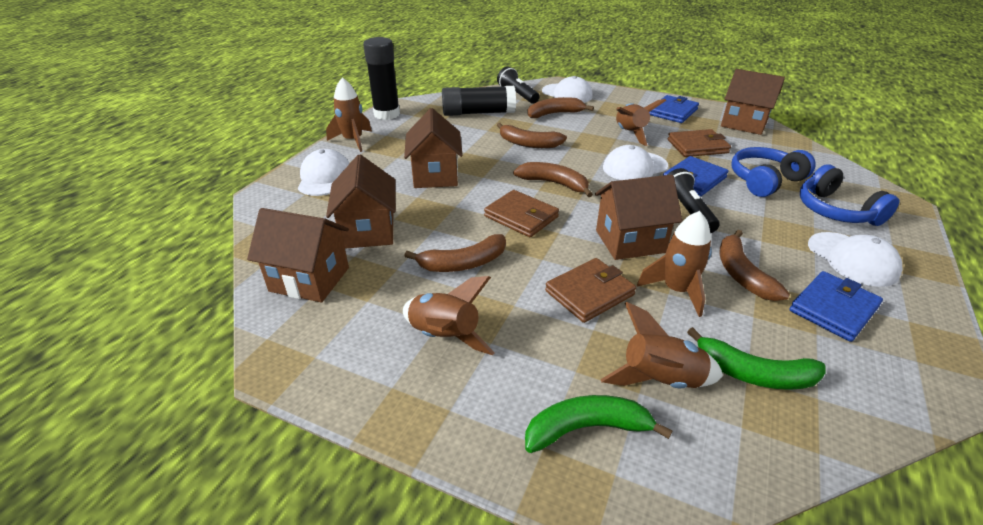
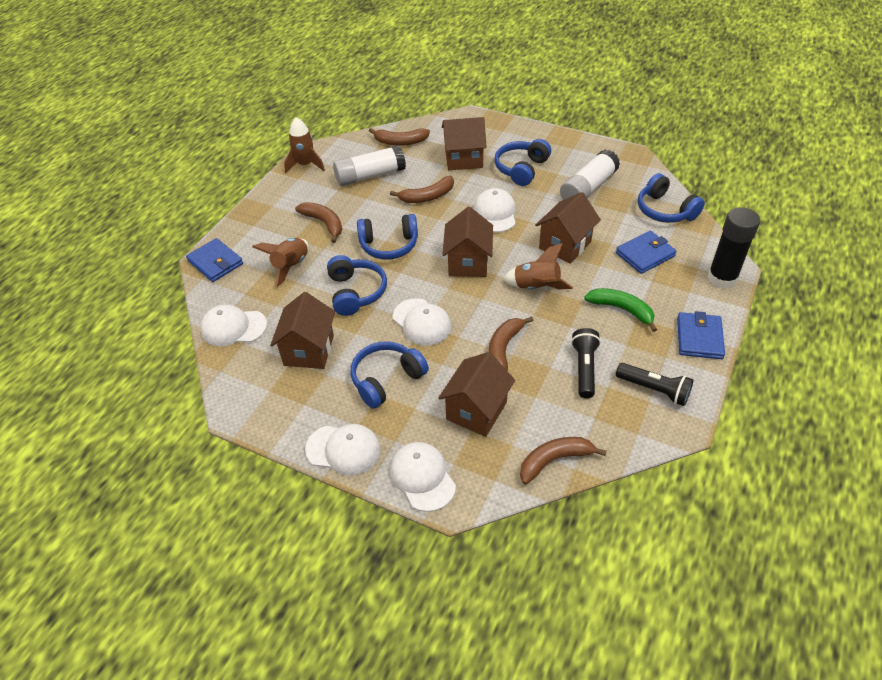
black glue stick: 2 -> 1
blue headphones: 2 -> 5
brown rocket: 5 -> 3
brown wallet: 3 -> 0
green banana: 2 -> 1
white cap: 4 -> 5
white glue stick: 0 -> 2

